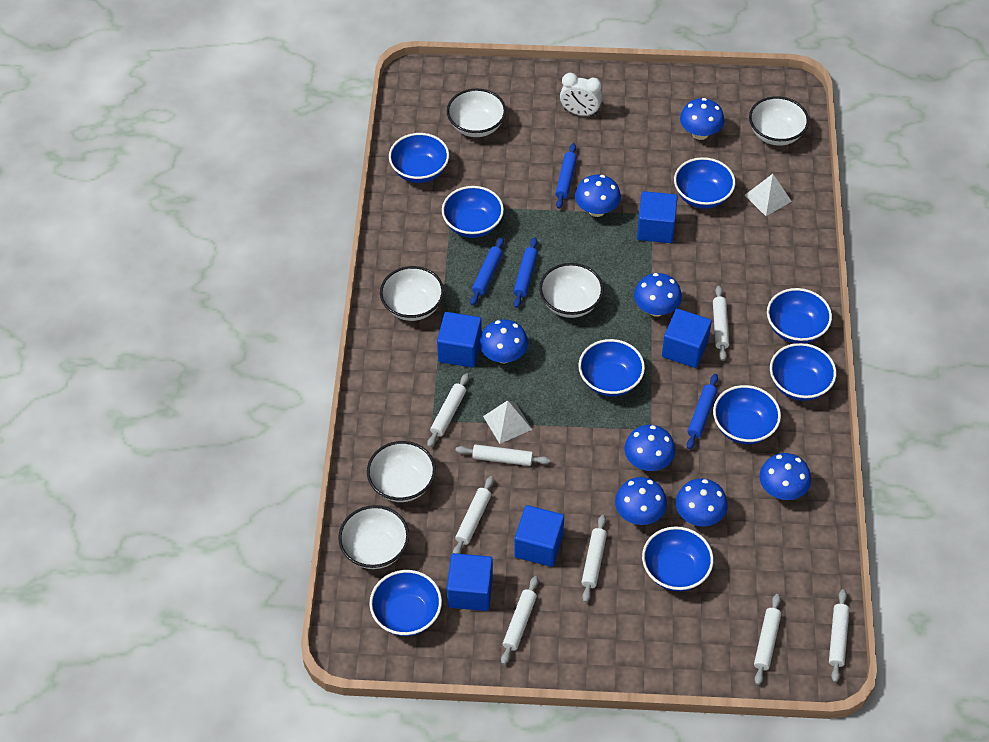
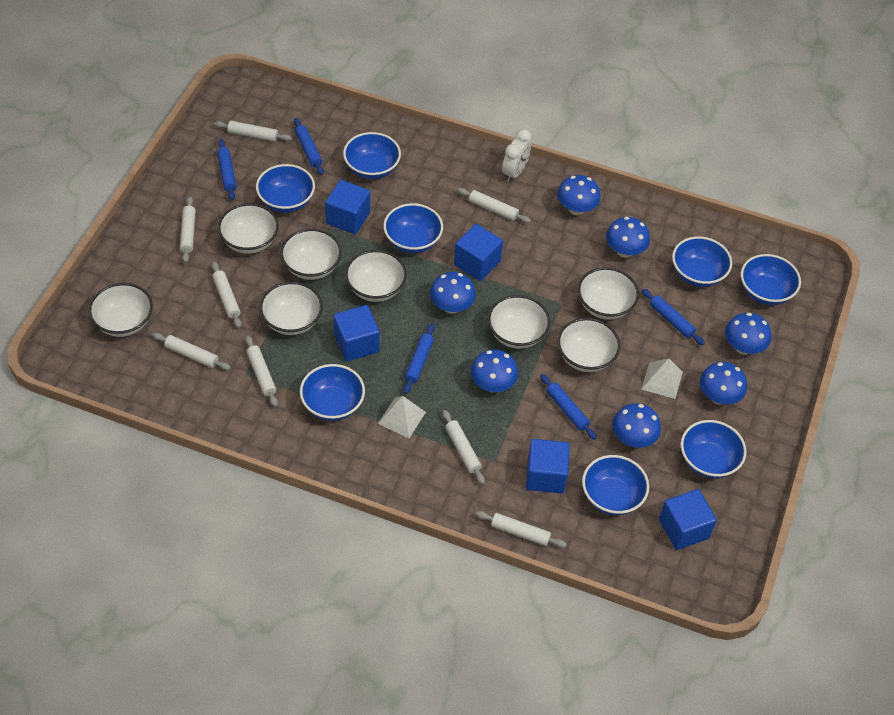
blue bowl: 9 -> 8
blue mushroom: 8 -> 7
blue rolling pin: 4 -> 5
white bowl: 6 -> 8

